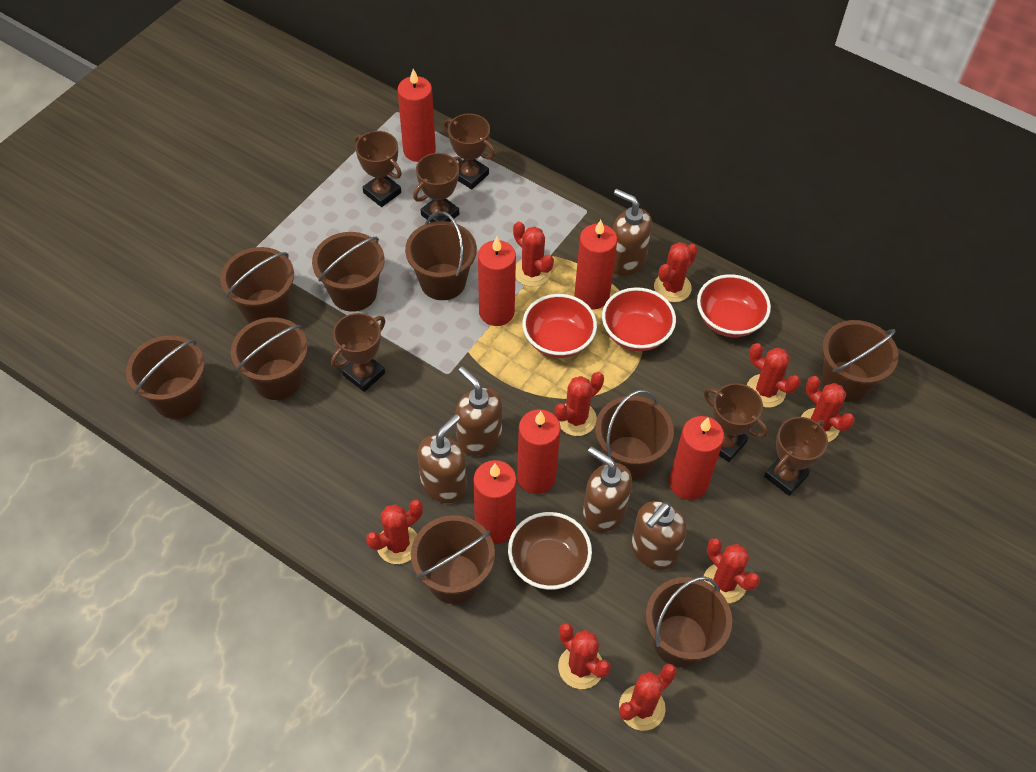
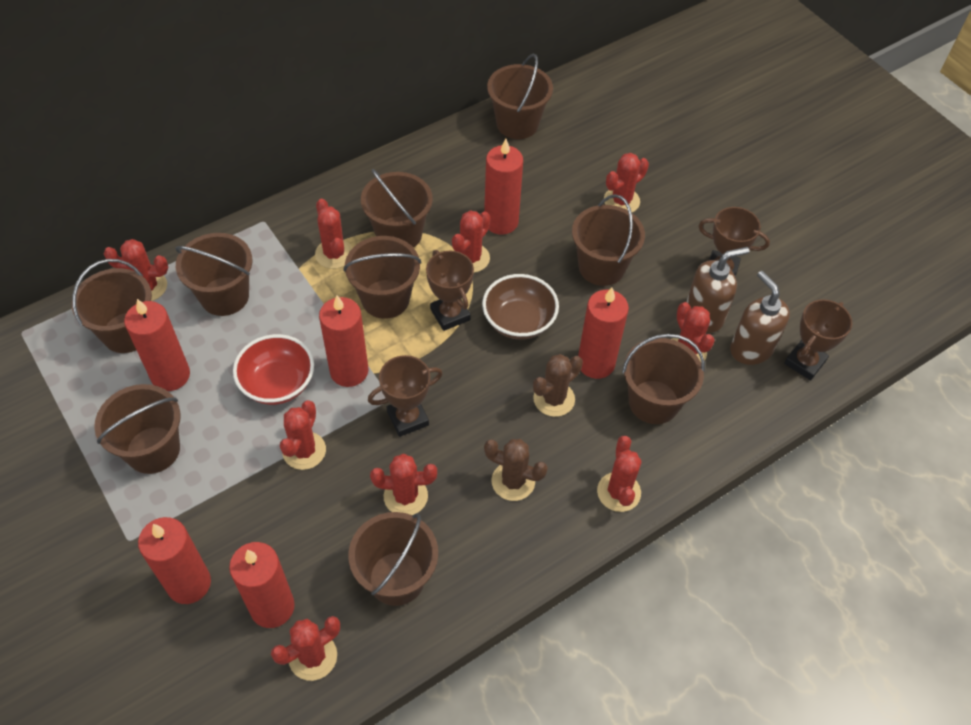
brown cactus: 0 -> 2
brown soap dispenser: 5 -> 2
brown trophy: 6 -> 4
red bowl: 3 -> 1

